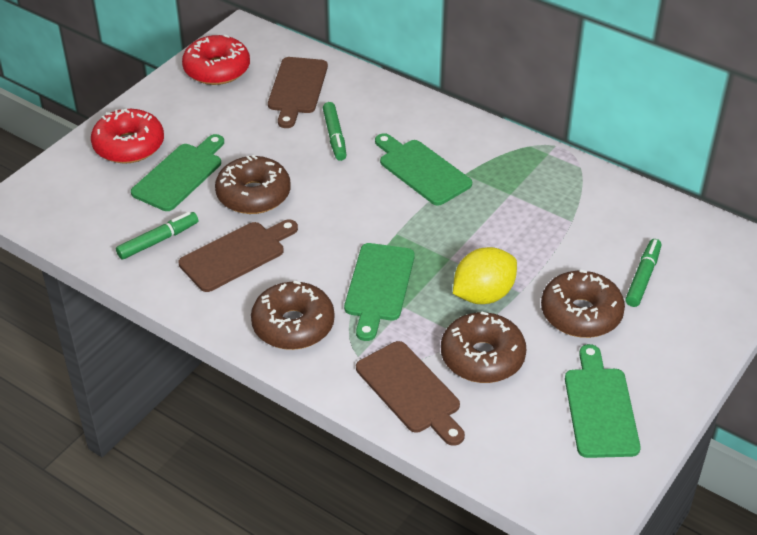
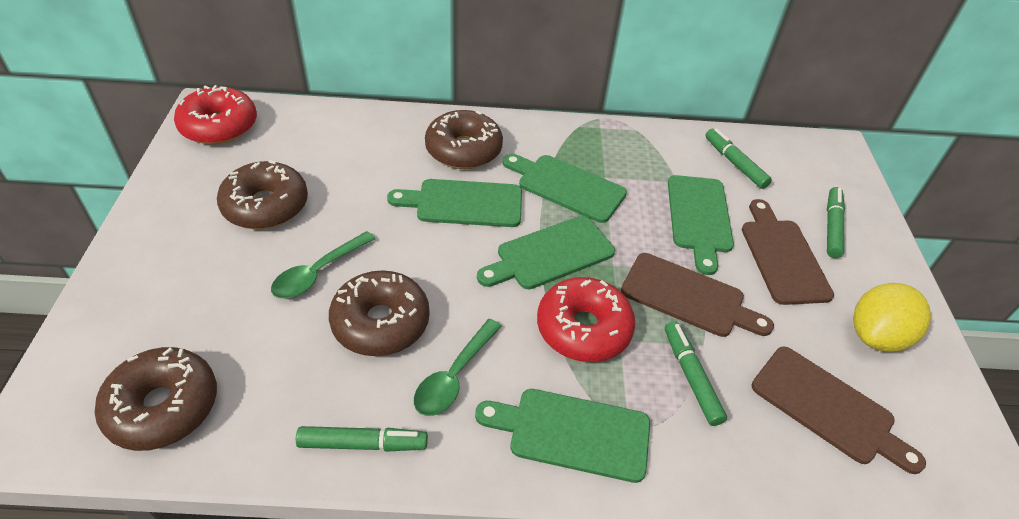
green cutting board: 4 -> 5
green marker: 3 -> 4
green spoon: 0 -> 2

